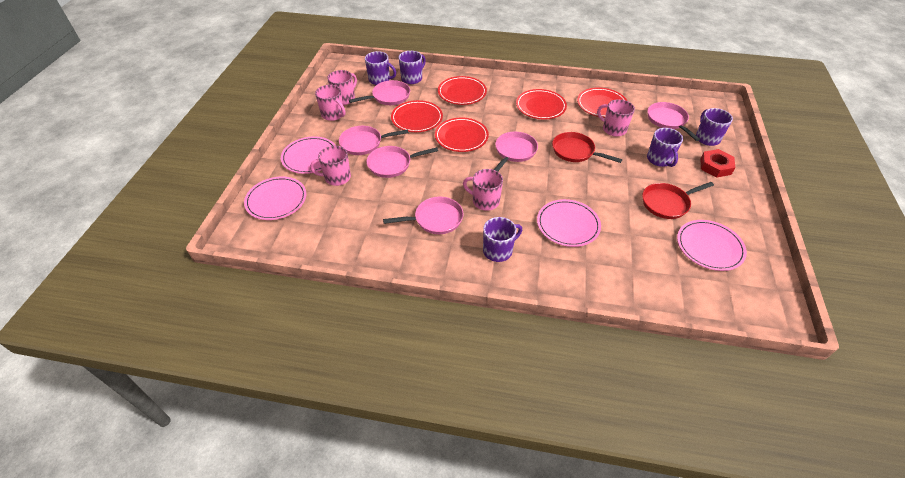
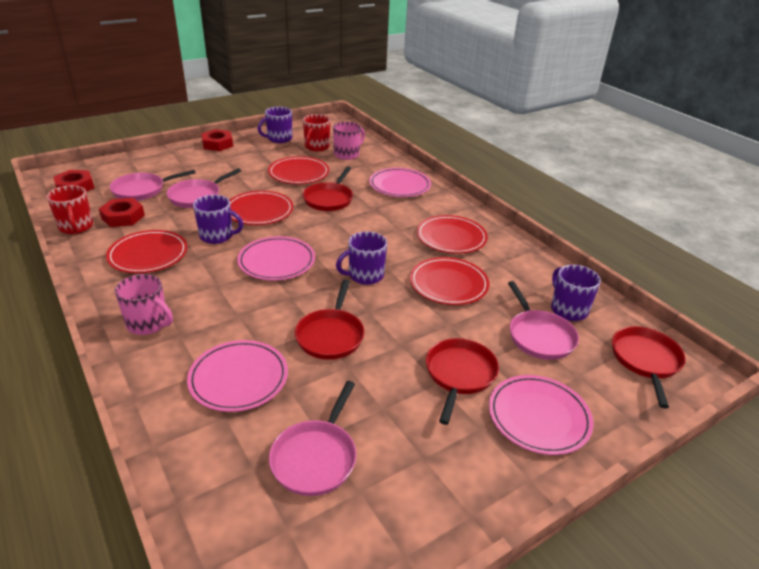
pink mug: 5 -> 2
pink pan: 6 -> 4
purple mug: 5 -> 4
red mug: 0 -> 2
red nut: 1 -> 3
red pan: 2 -> 4

